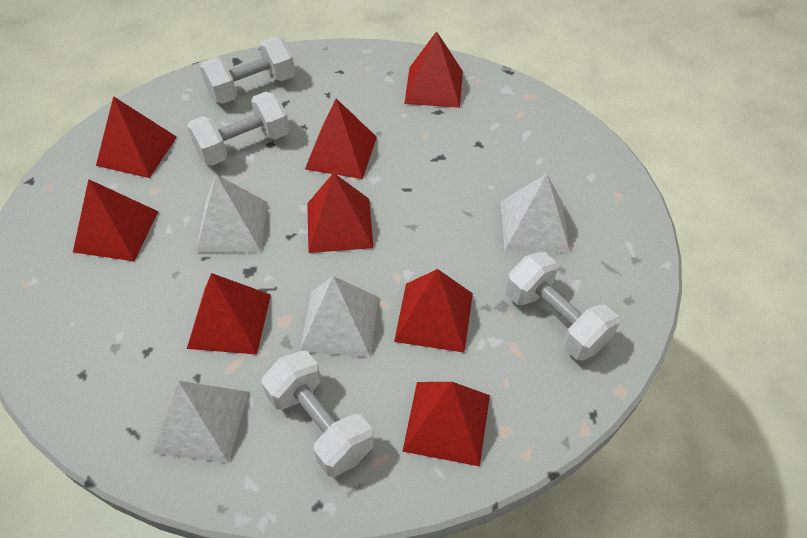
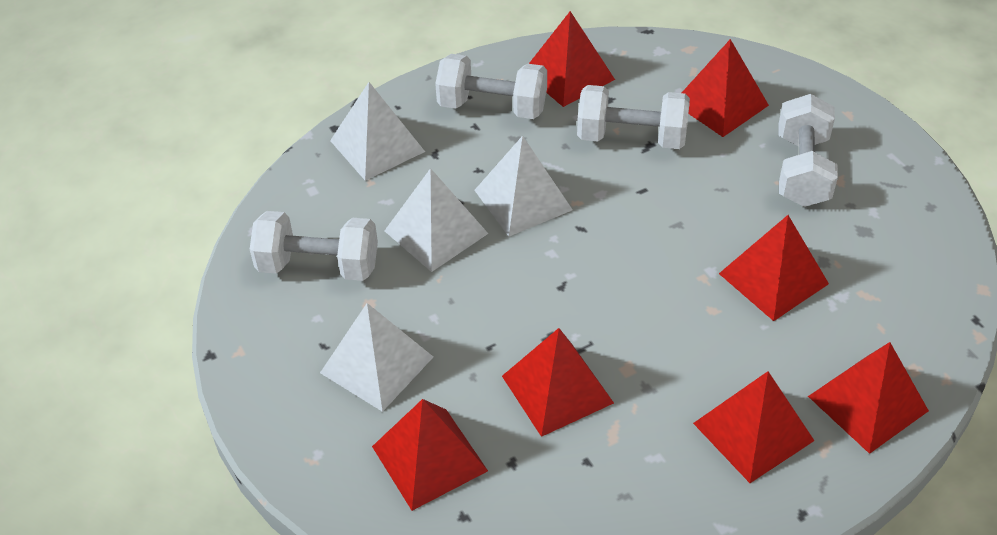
red pyramid: 8 -> 7

